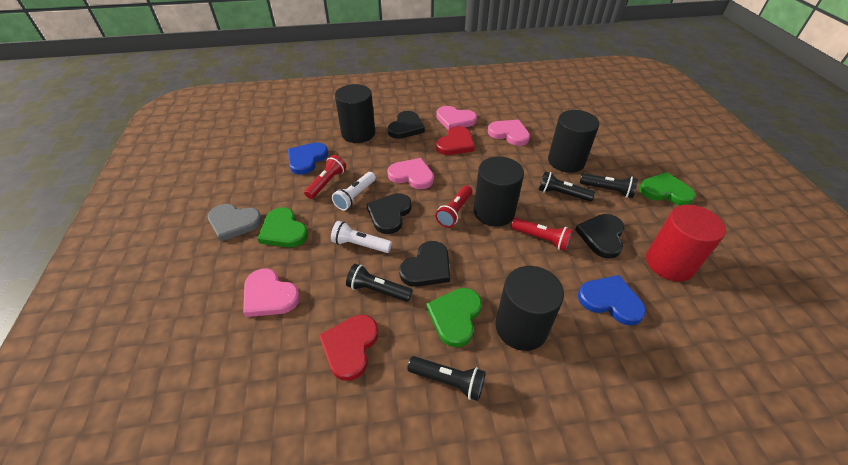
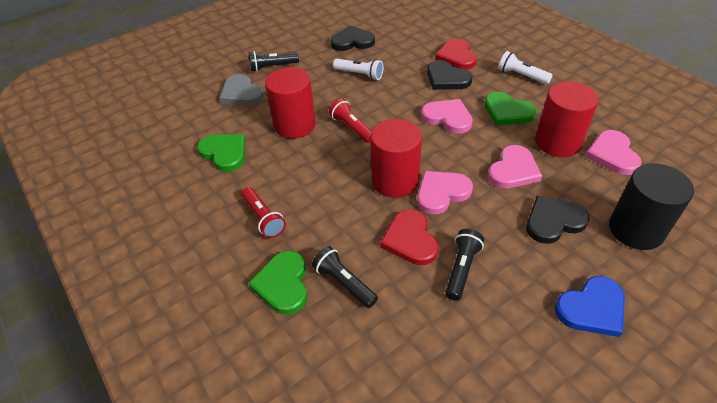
black cylinder: 4 -> 1
black flashlight: 4 -> 3
black heart: 4 -> 3
blue heart: 2 -> 1
red cylinder: 1 -> 3
red flashlight: 3 -> 2

